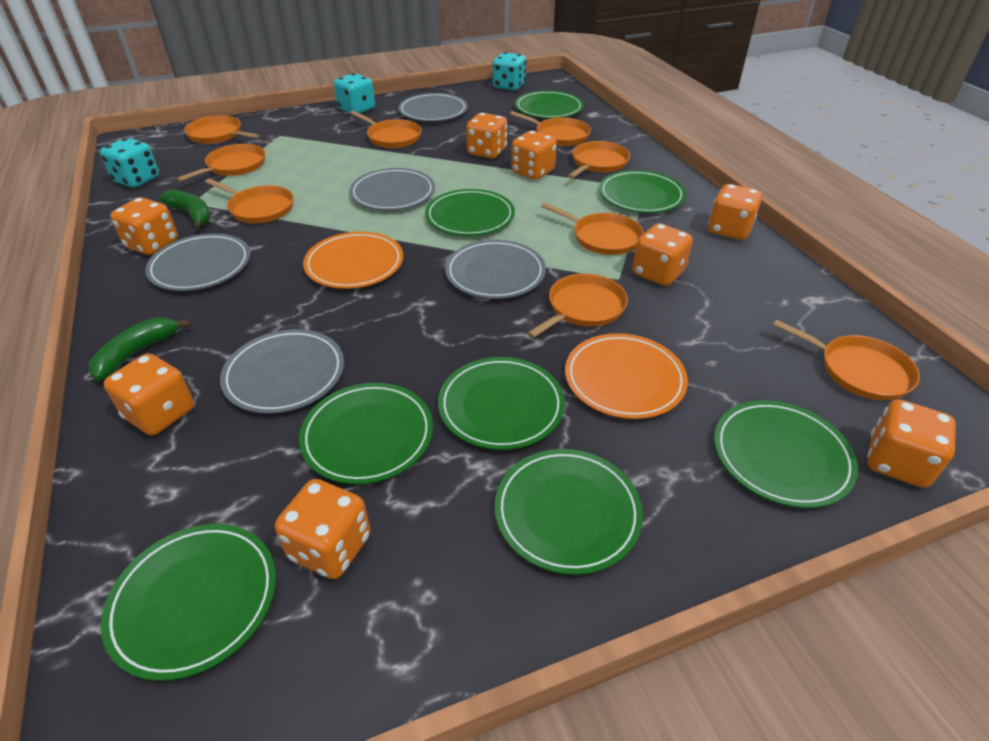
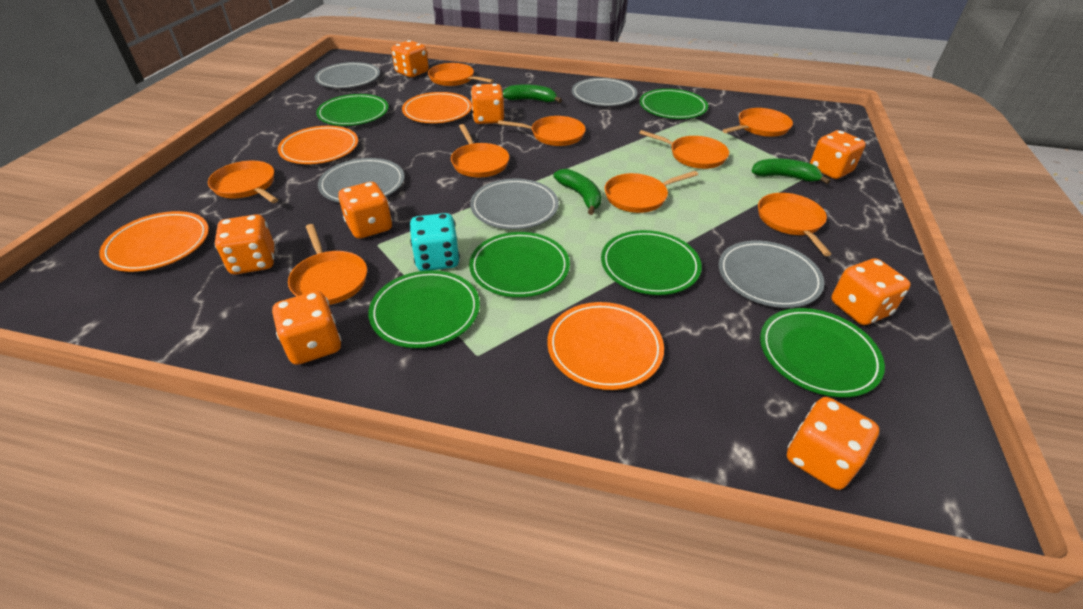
green banana: 2 -> 3
green plate: 8 -> 6
orange plate: 2 -> 4
turquoise dice: 3 -> 1

